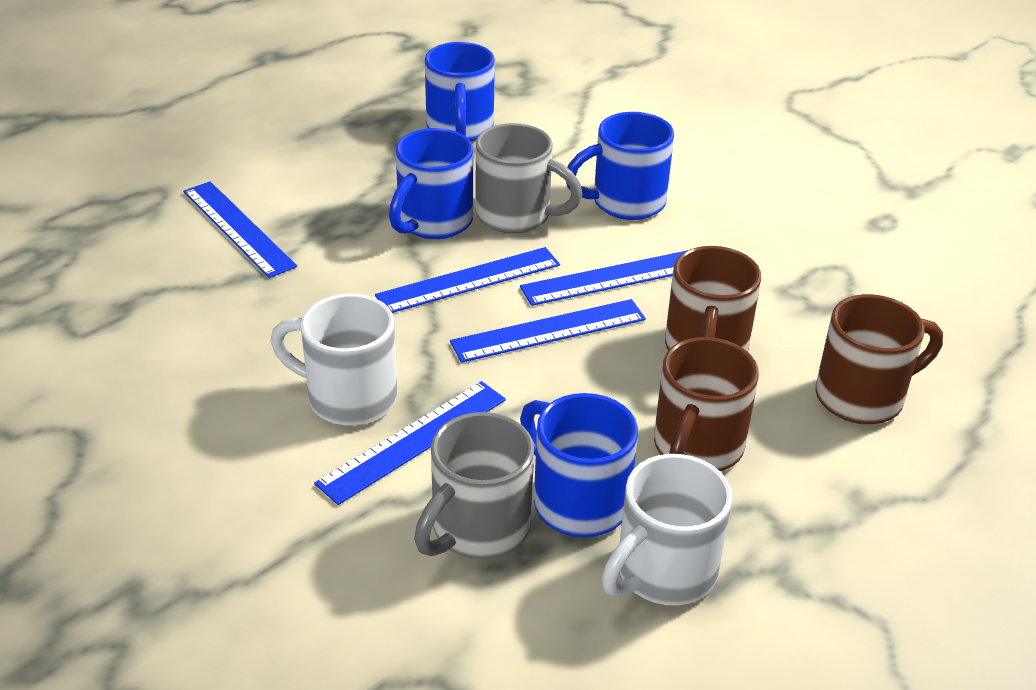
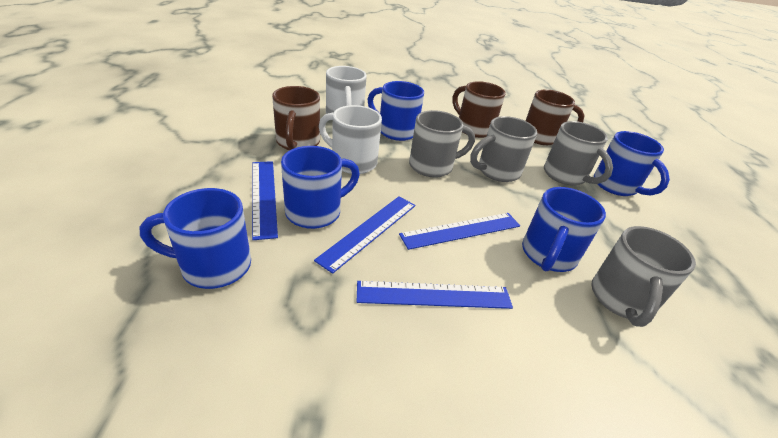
blue mug: 4 -> 5
blue ruler: 5 -> 4
grey mug: 2 -> 4

